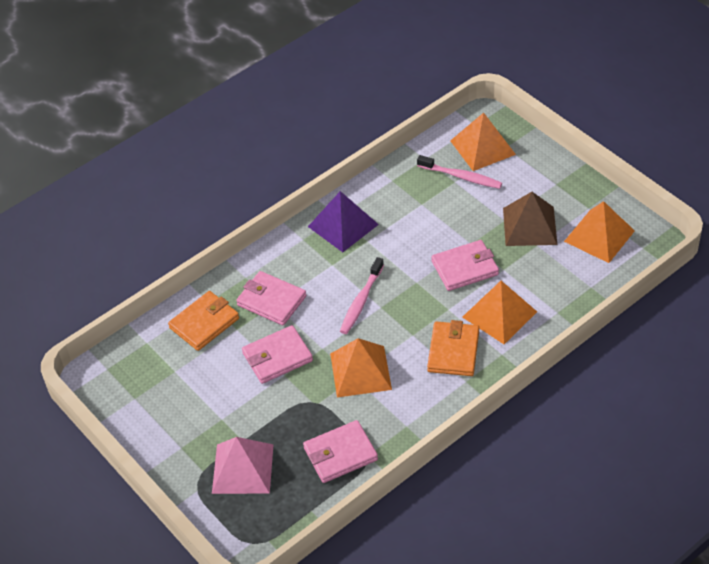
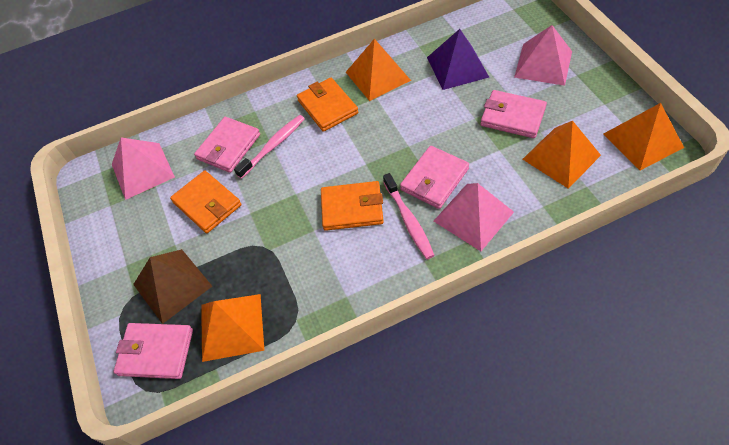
orange wallet: 2 -> 3
pink pyramid: 1 -> 3

